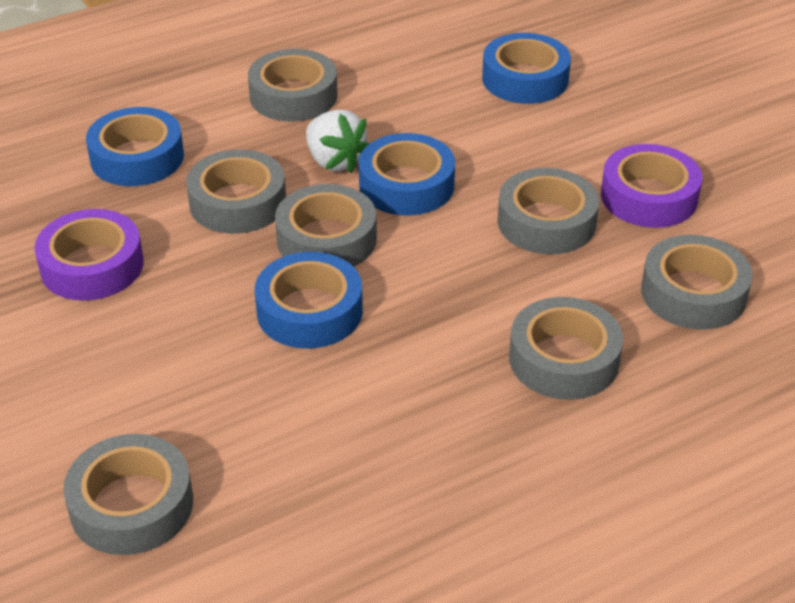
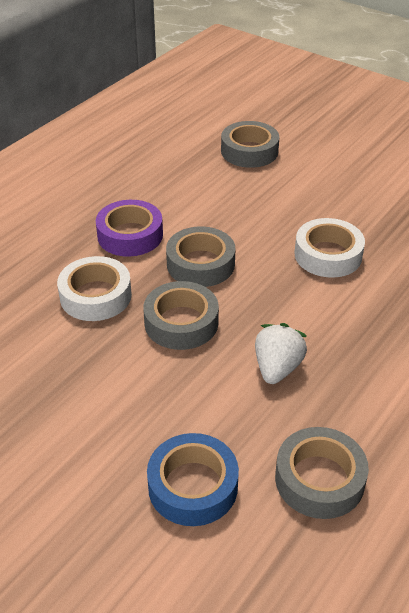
blue tape: 4 -> 1
grey tape: 7 -> 4
purple tape: 2 -> 1
white tape: 0 -> 2

